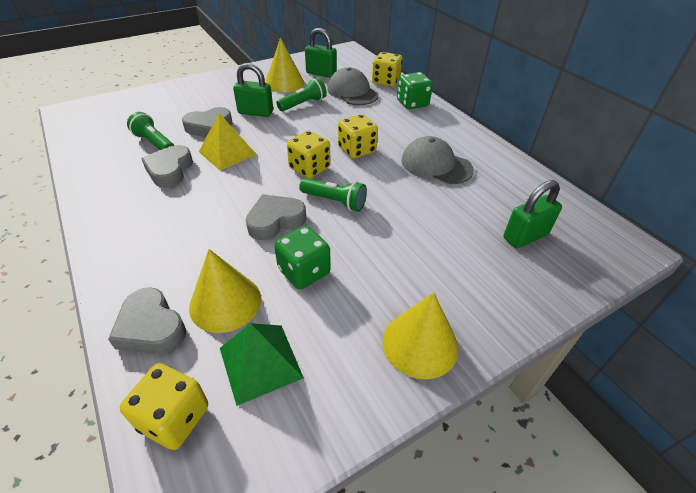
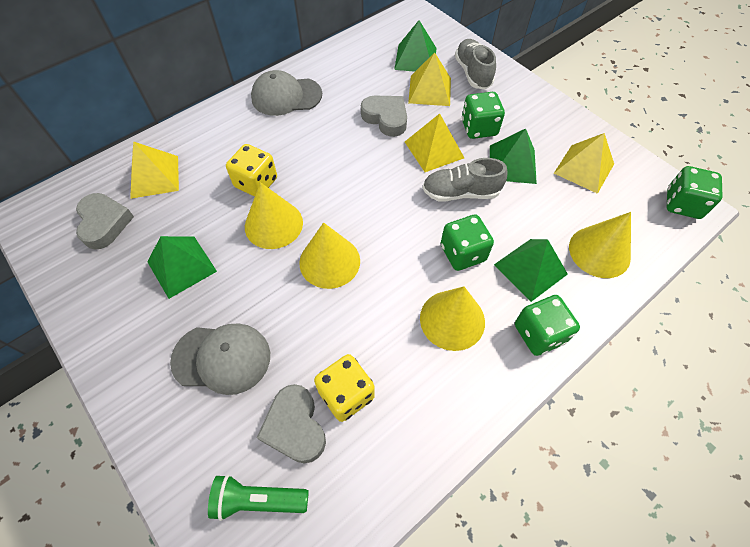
green dice: 2 -> 4
green flashlight: 3 -> 1
green padlock: 3 -> 0
green pyramid: 1 -> 4
grey heart: 4 -> 3
grey shoe: 0 -> 2
yellow cone: 3 -> 4
yellow dice: 4 -> 2
yellow pyramid: 1 -> 4

